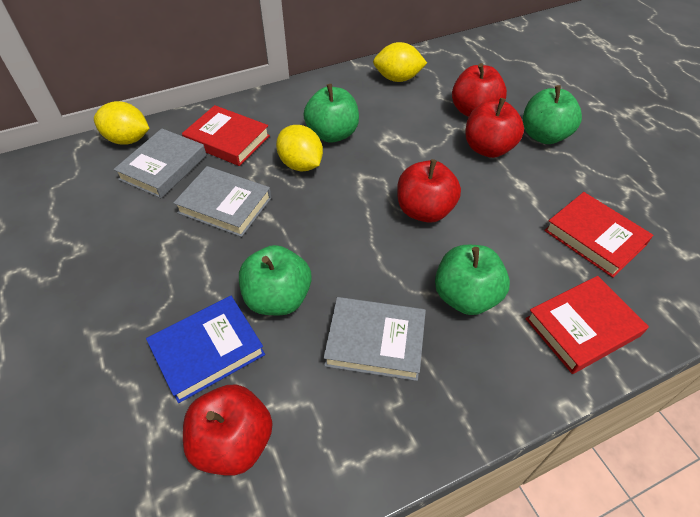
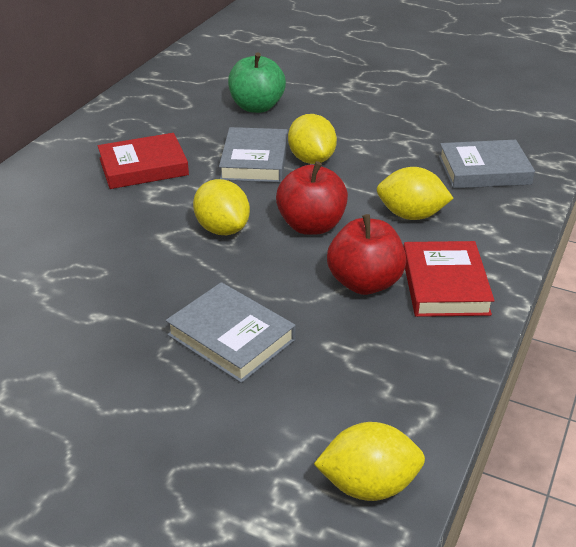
blue book: 1 -> 0
green apple: 4 -> 1
red apple: 4 -> 2
red book: 3 -> 2
yellow lemon: 3 -> 4

